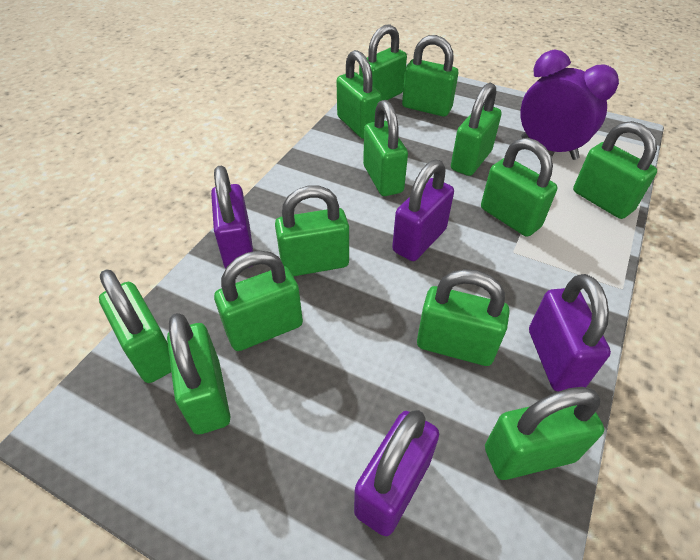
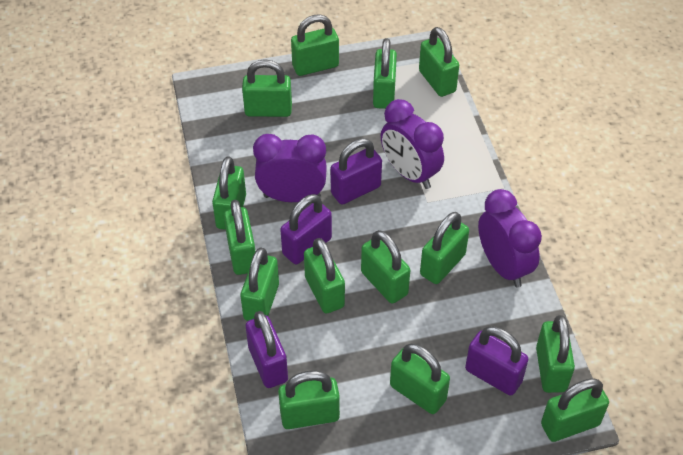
green padlock: 13 -> 14
purple clock: 1 -> 3

